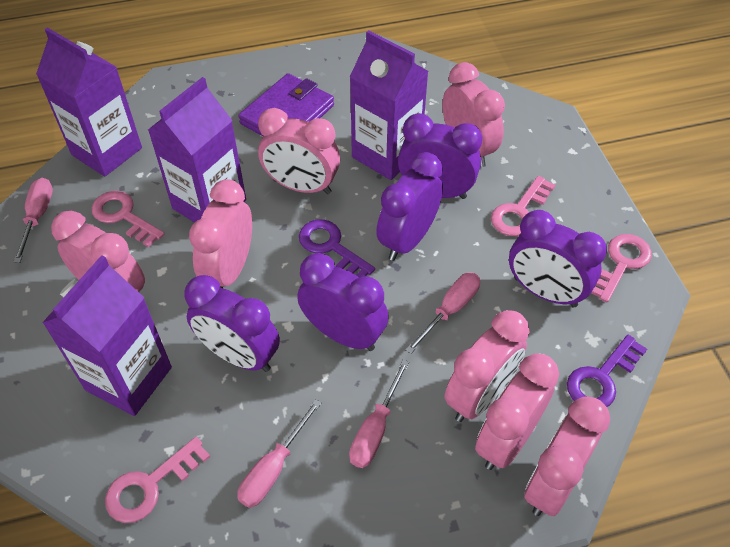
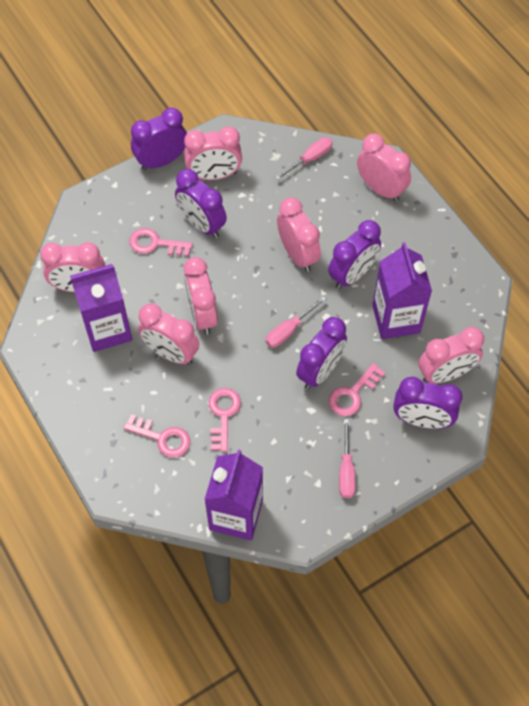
pink screwdriver: 4 -> 3
purple carton: 4 -> 3
purple key: 2 -> 0
purple wallet: 1 -> 0

